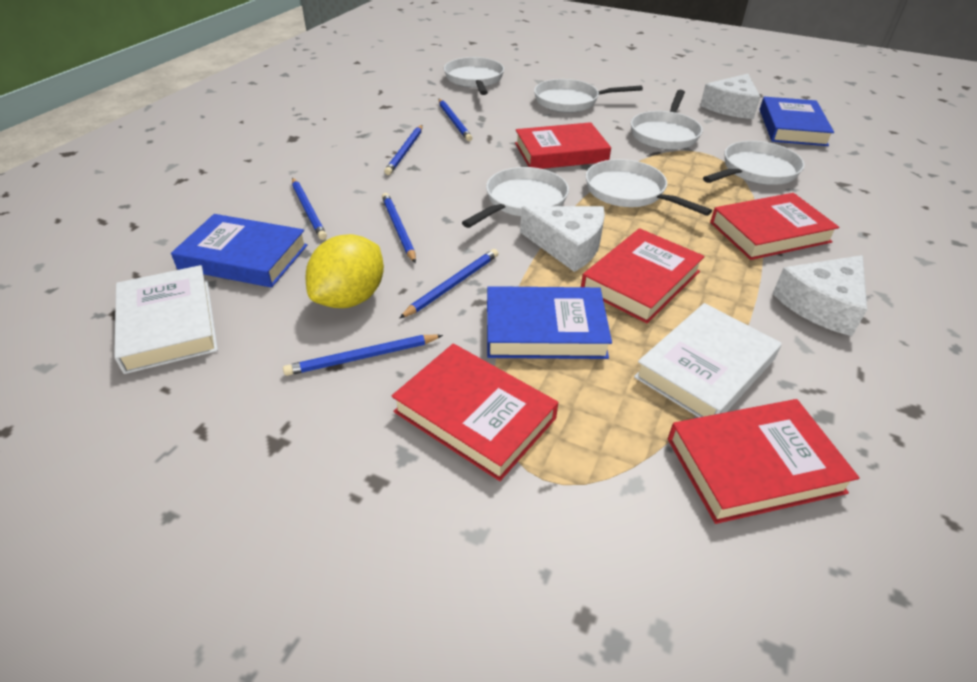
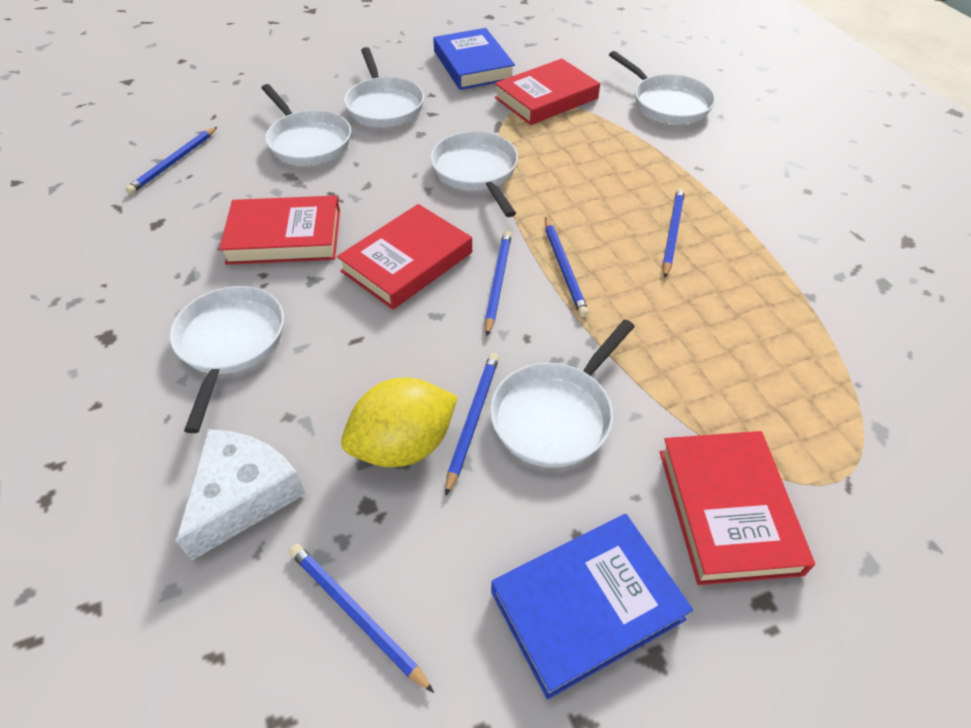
blue book: 3 -> 2
red book: 5 -> 4
white book: 2 -> 0
white cheese: 3 -> 1

